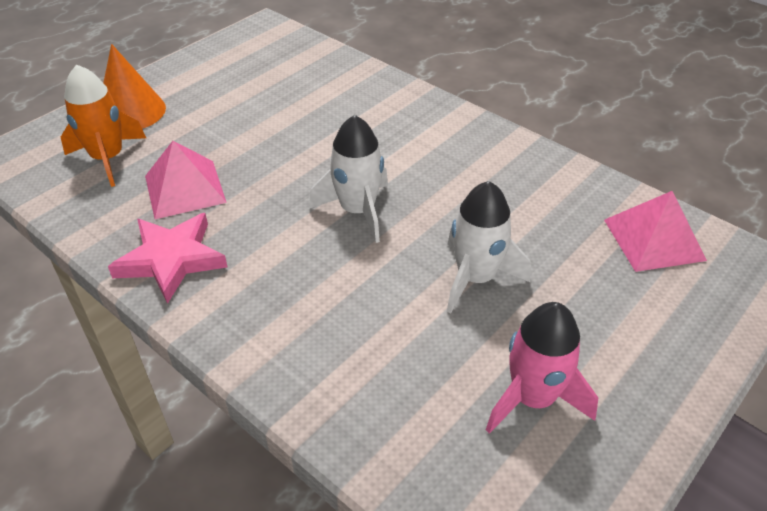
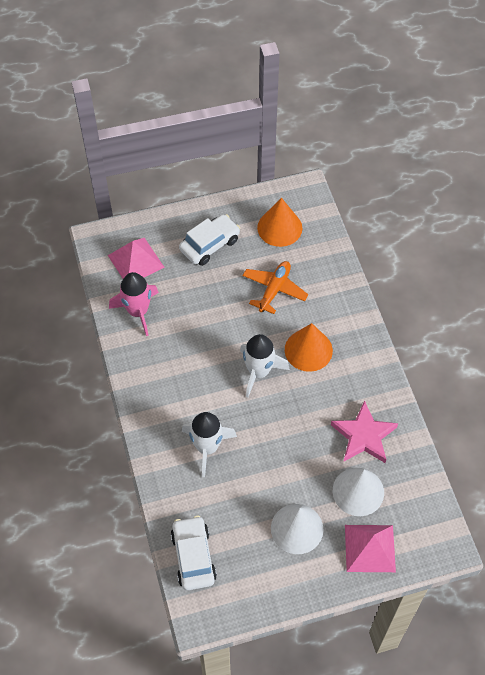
orange cone: 1 -> 2
orange plane: 0 -> 1
orange rocket: 1 -> 0
white car: 0 -> 2
white cone: 0 -> 2

